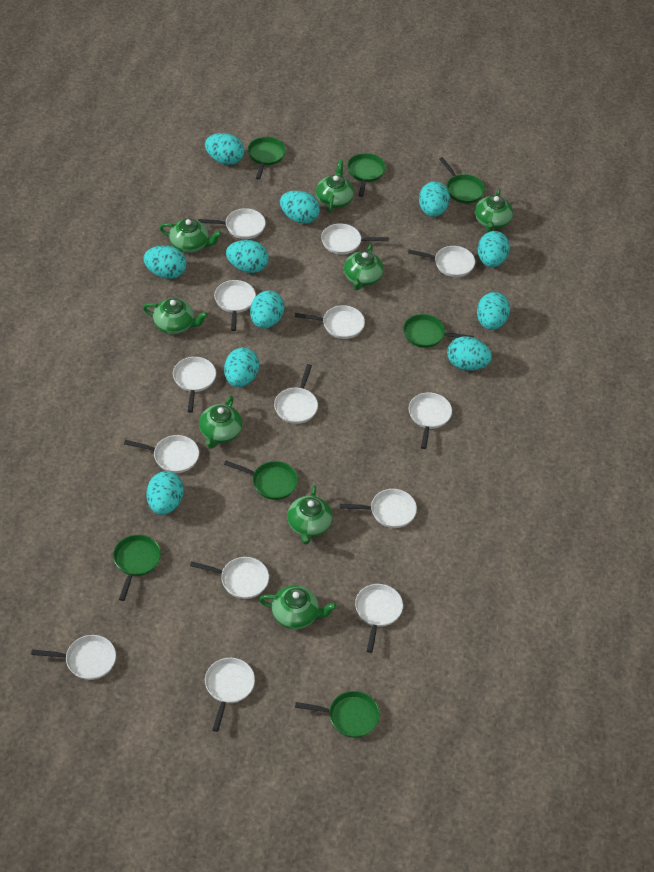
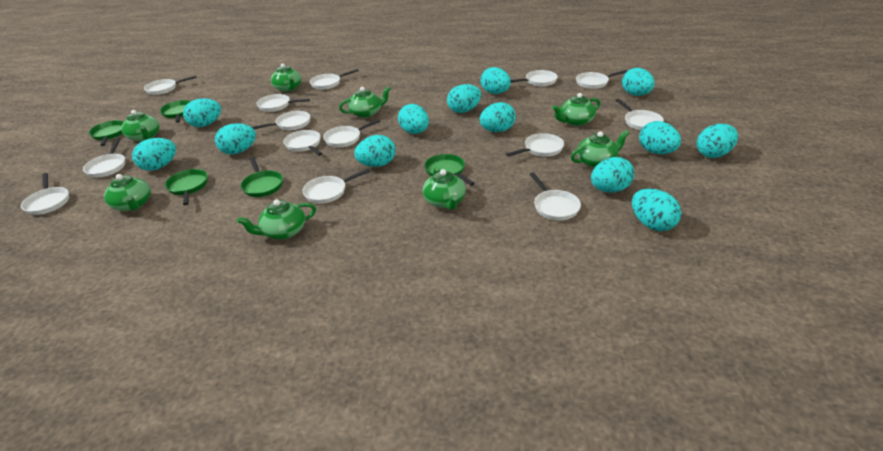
green pan: 7 -> 5
turquoise egg: 11 -> 13

